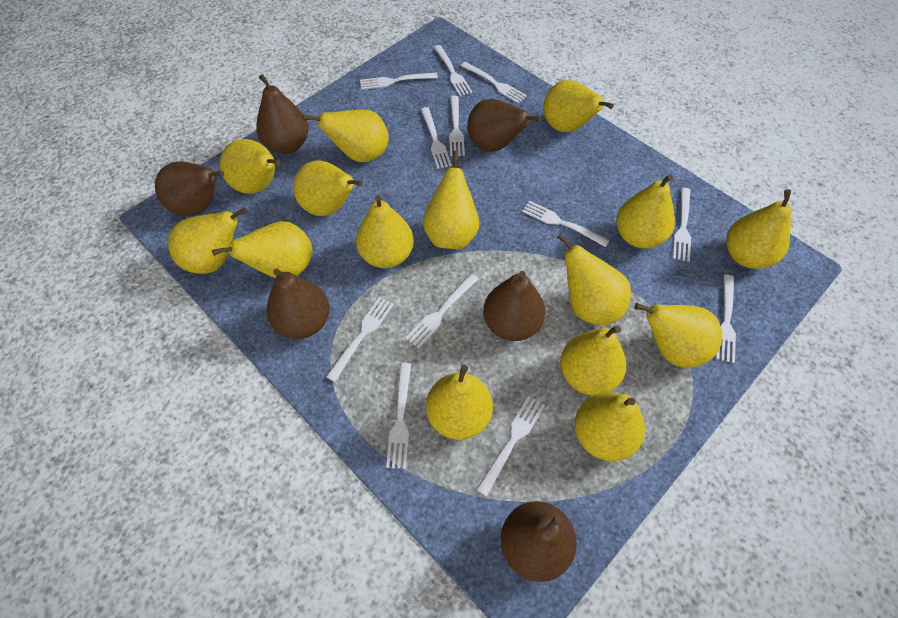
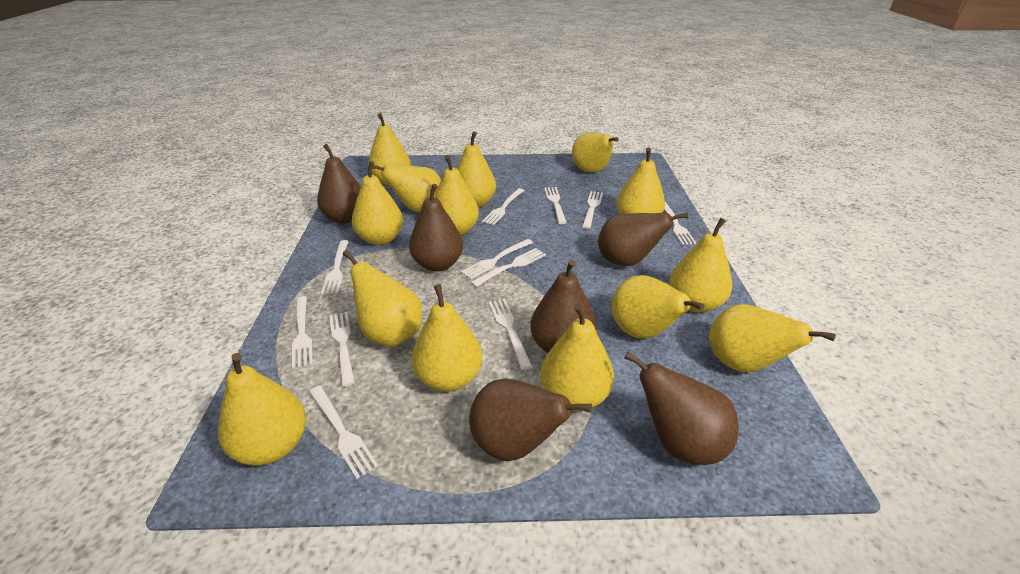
white fork: 12 -> 11
yellow pear: 15 -> 14

